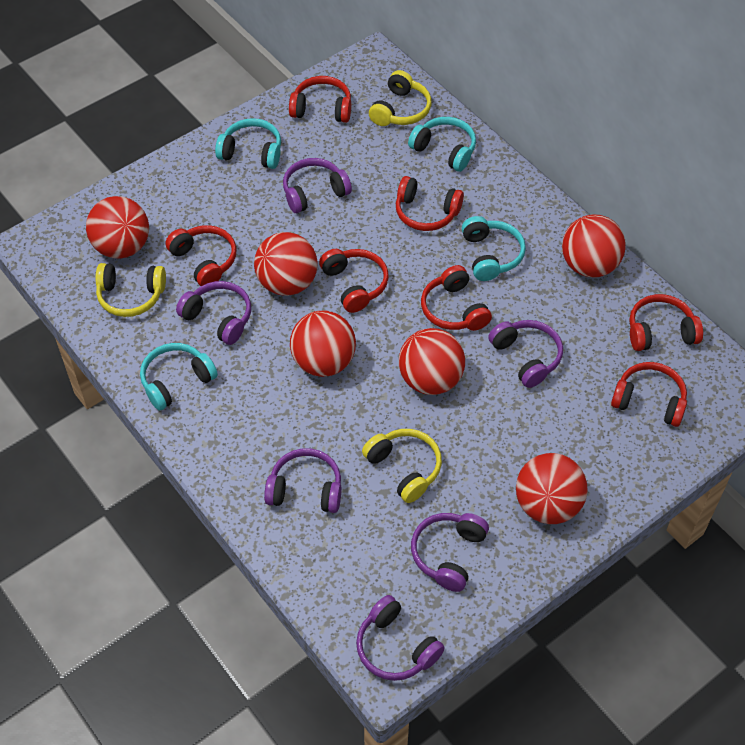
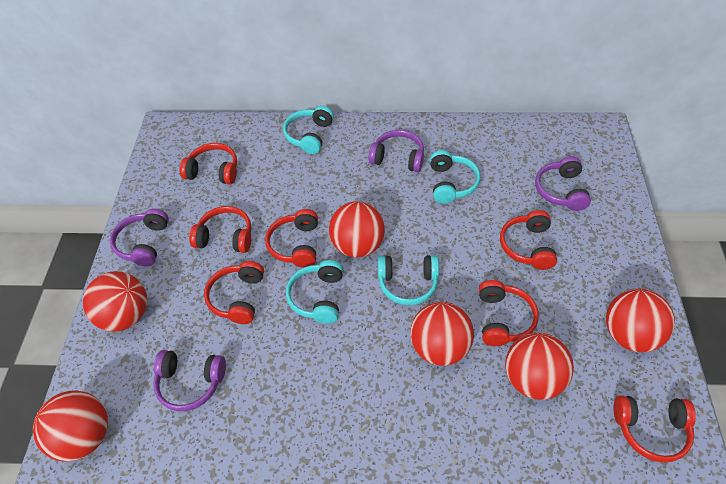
purple headphones: 6 -> 4
yellow headphones: 3 -> 0

